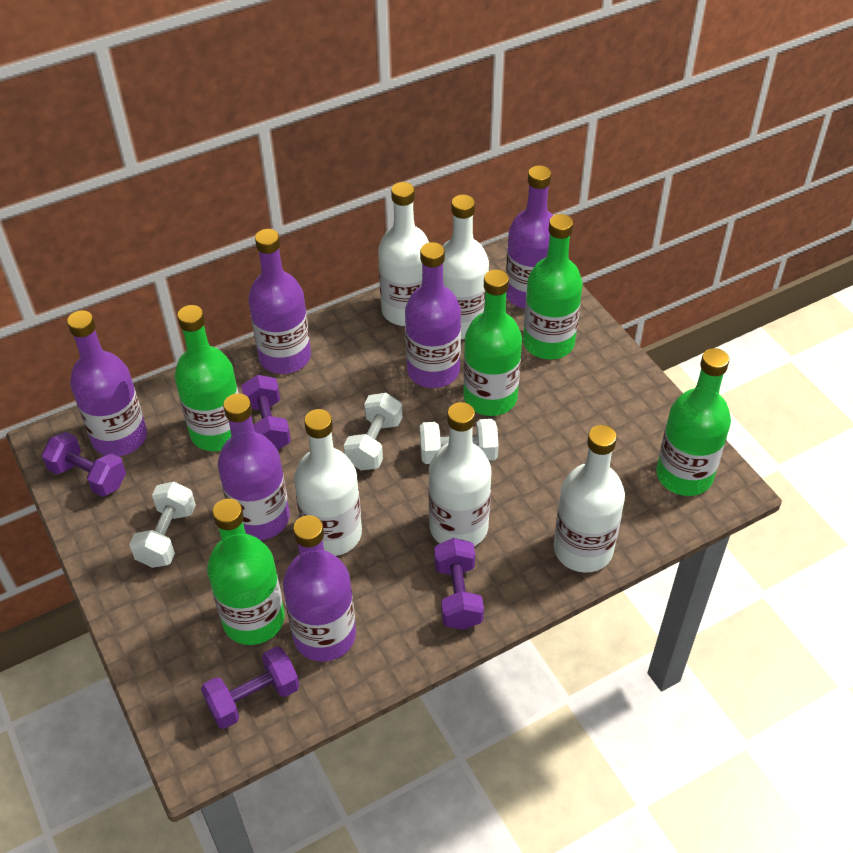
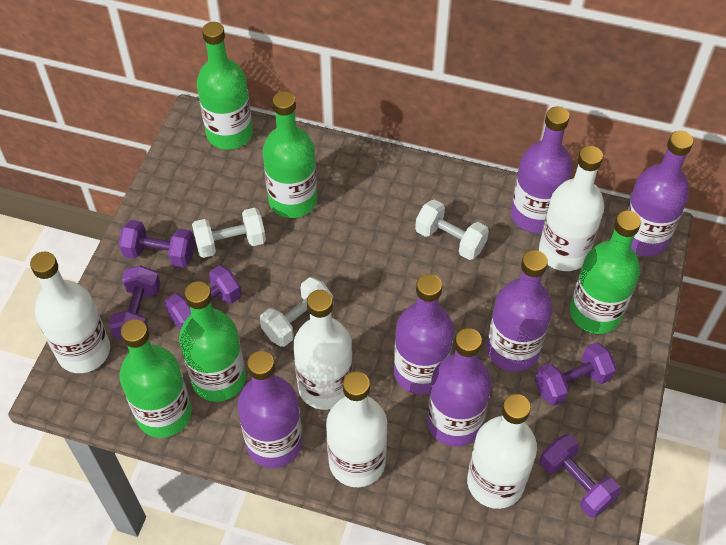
purple dumbbell: 4 -> 5

